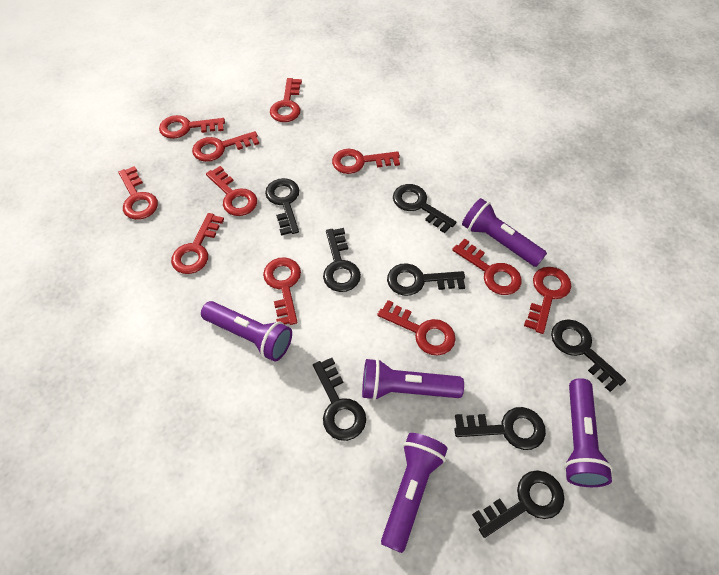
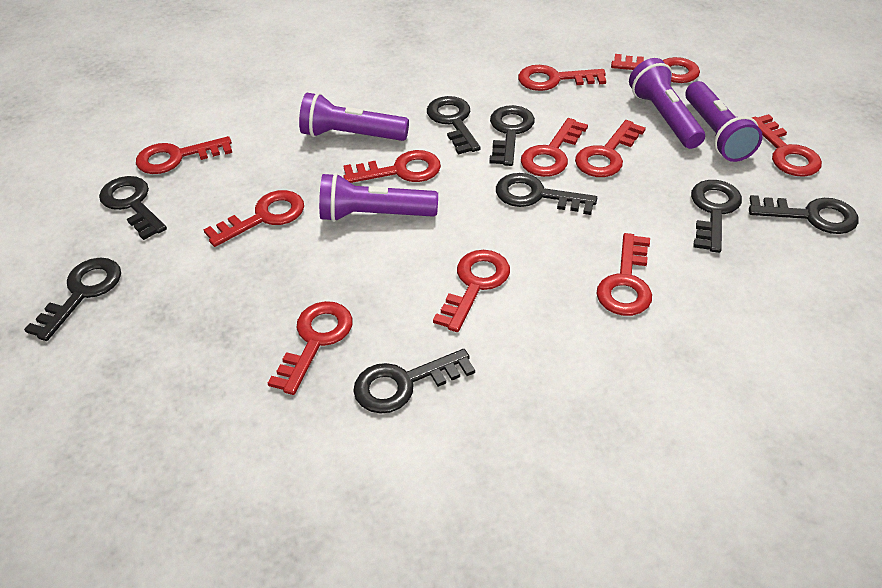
purple flashlight: 5 -> 4

